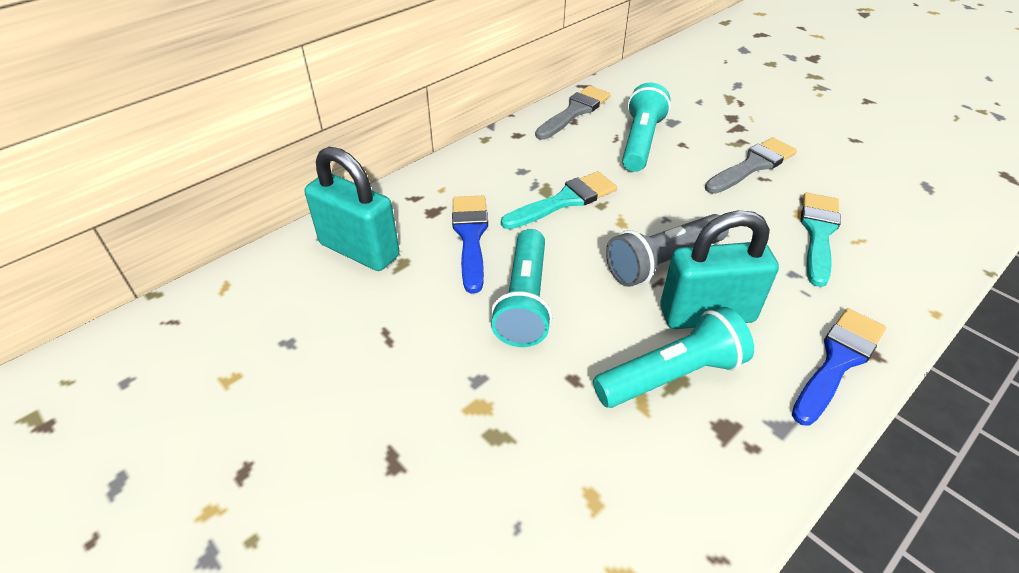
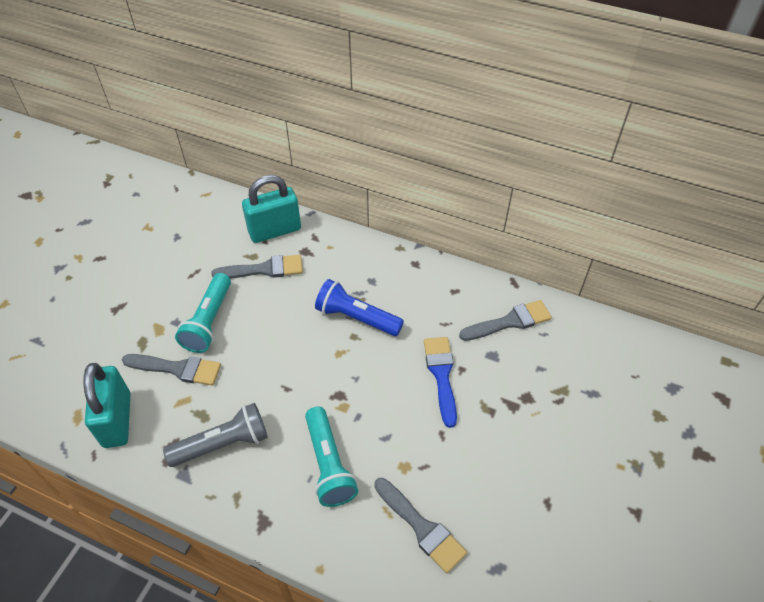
blue brush: 2 -> 1
blue flashlight: 0 -> 1
grey brush: 2 -> 4
turquoise brush: 2 -> 0
turquoise flashlight: 3 -> 2

